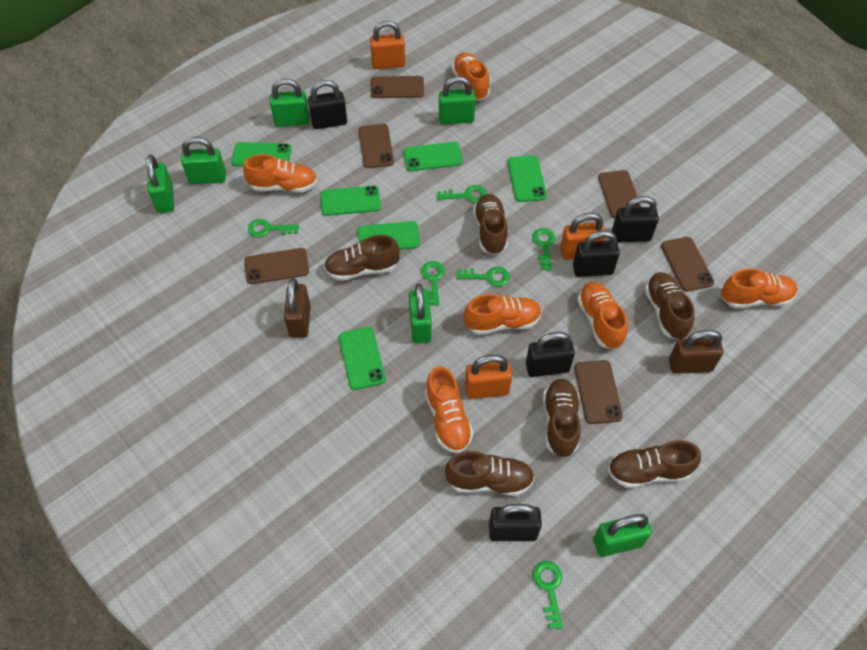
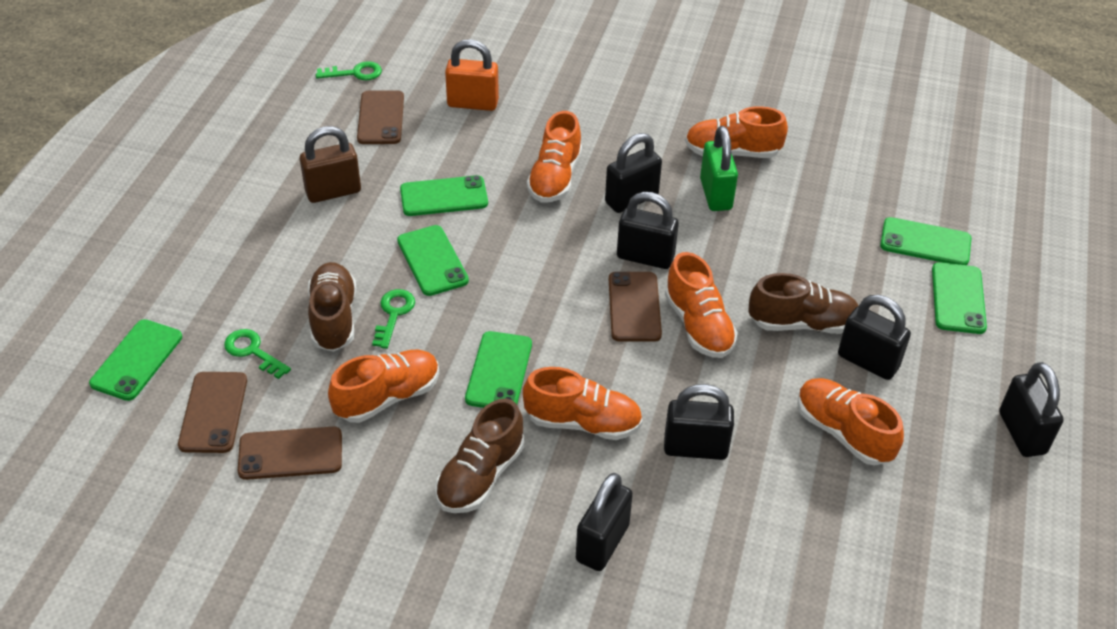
black padlock: 5 -> 6
brown padlock: 2 -> 1
brown phone: 6 -> 4
brown shoe: 6 -> 3
green key: 6 -> 3
green padlock: 6 -> 1
orange padlock: 3 -> 1

